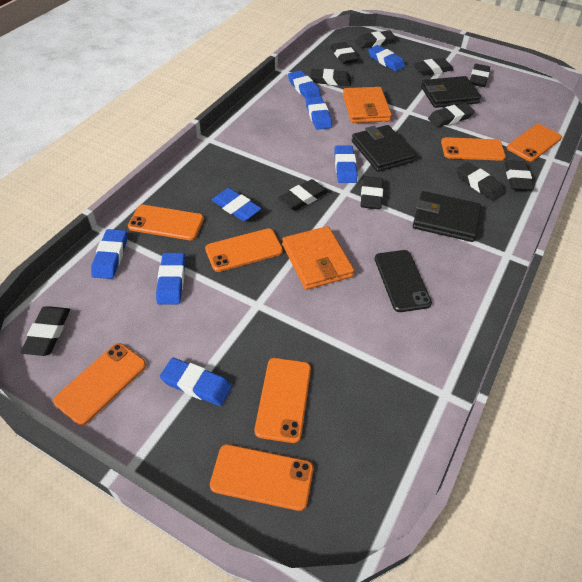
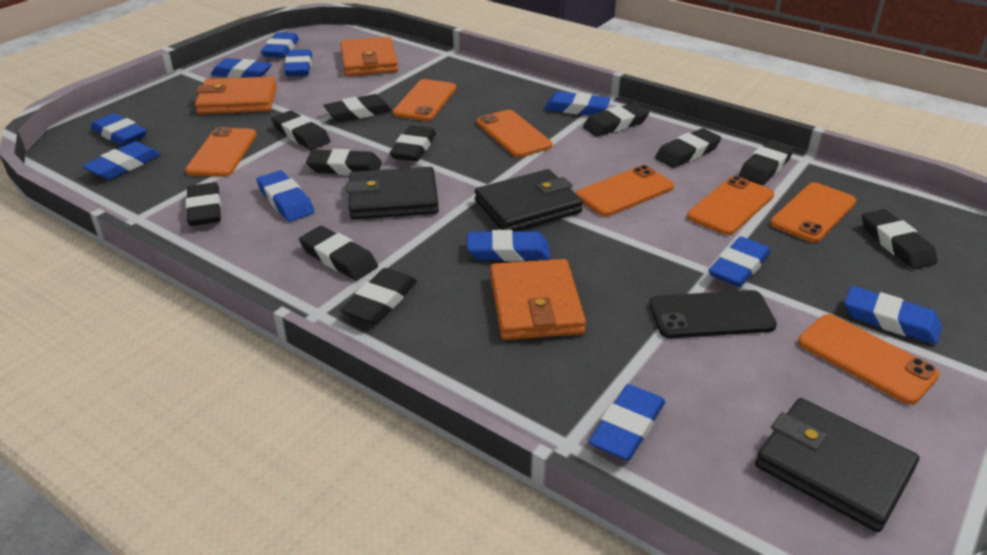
blue eraser: 8 -> 11
orange wallet: 2 -> 3

